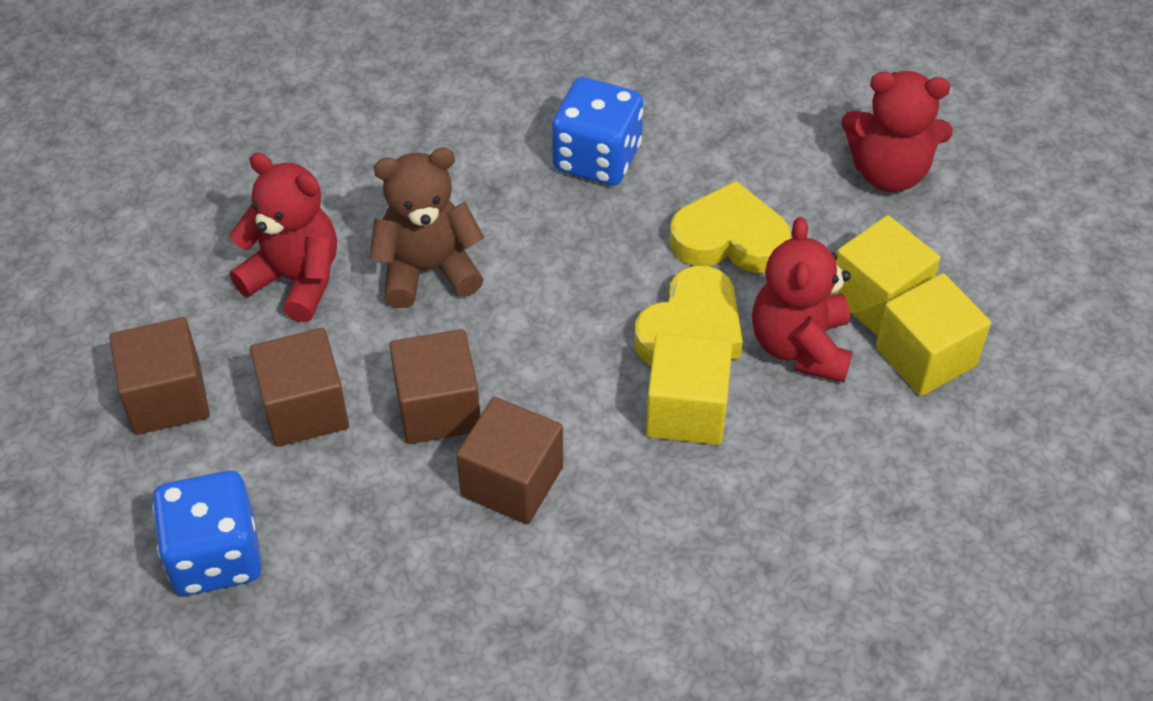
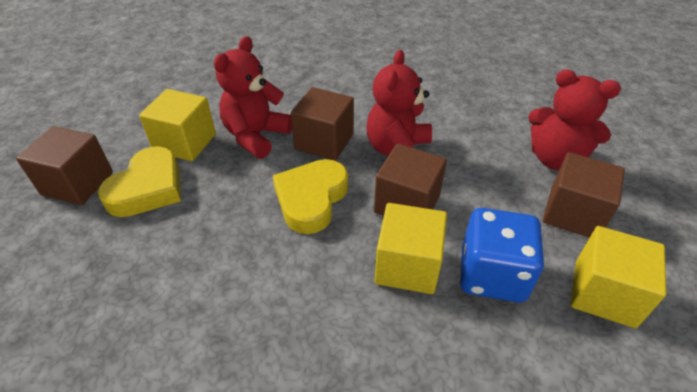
blue dice: 2 -> 1
brown teddy bear: 1 -> 0

